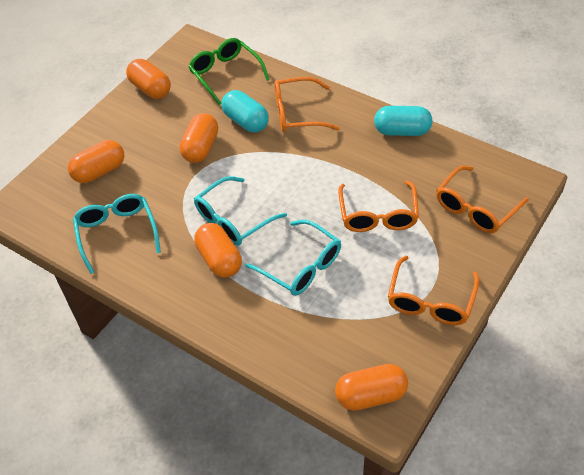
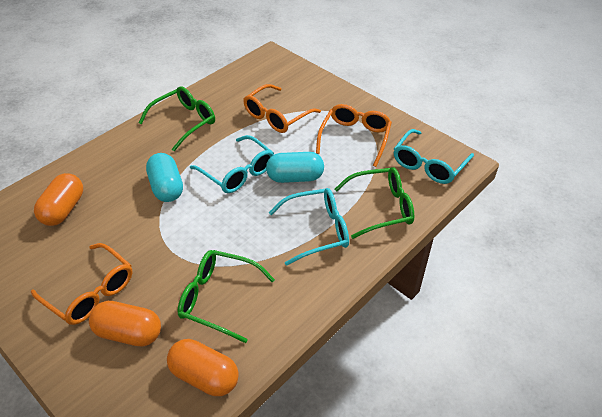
green glasses: 1 -> 3
orange capsule: 5 -> 3
orange glasses: 4 -> 3

